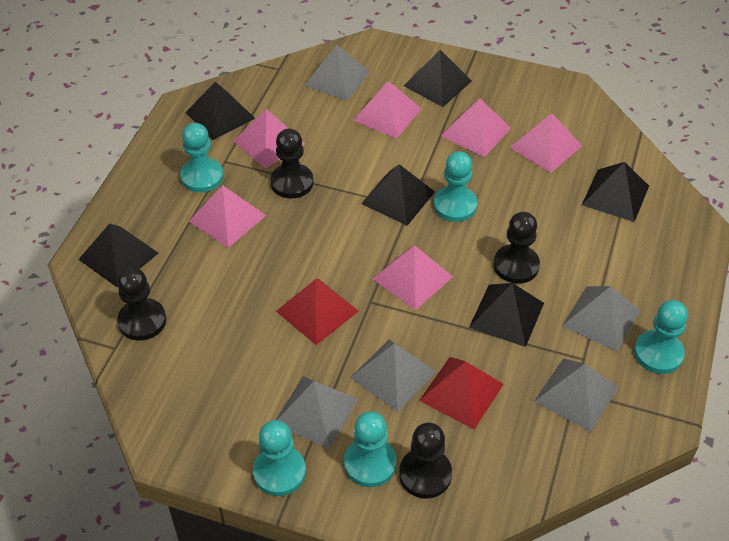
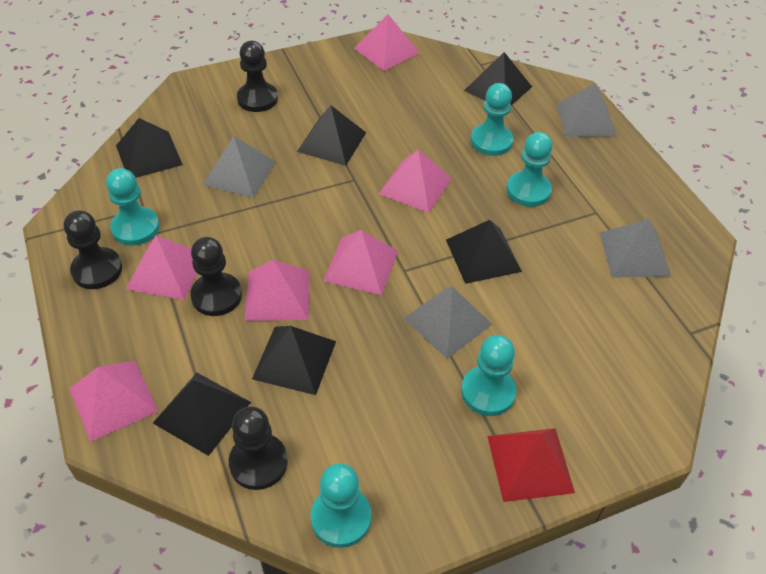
grey pyramid: 5 -> 4
red pyramid: 2 -> 1

